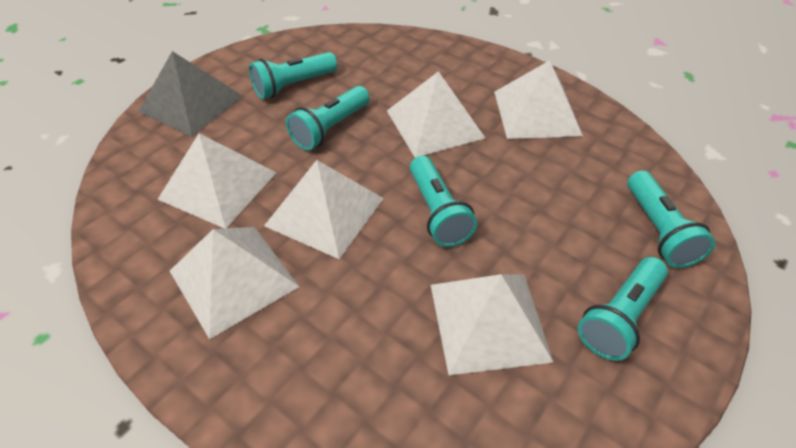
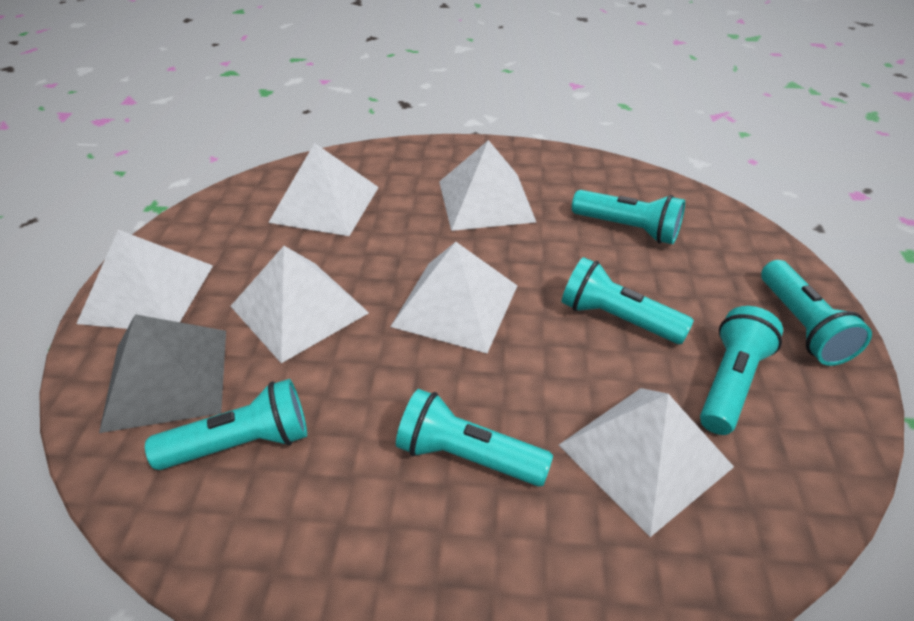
turquoise flashlight: 5 -> 6

